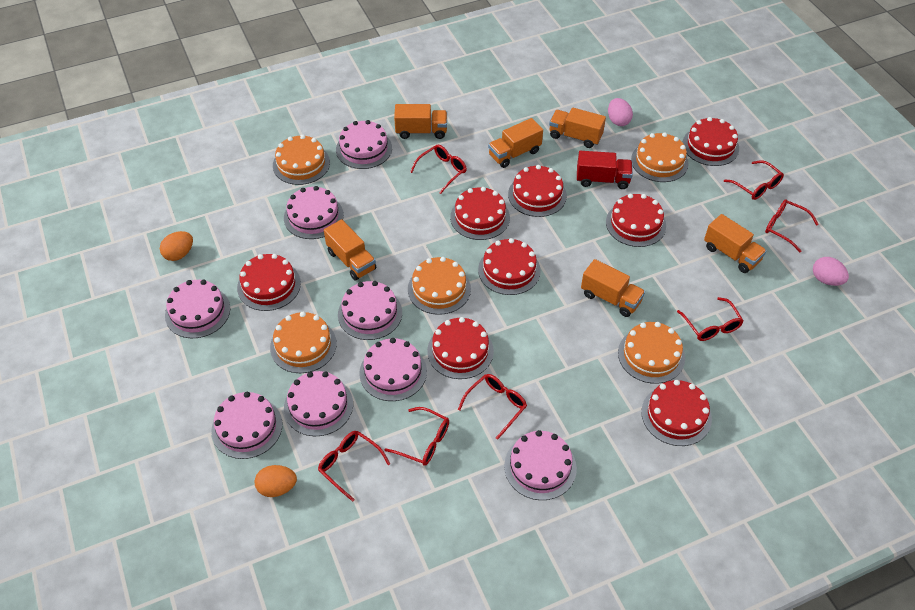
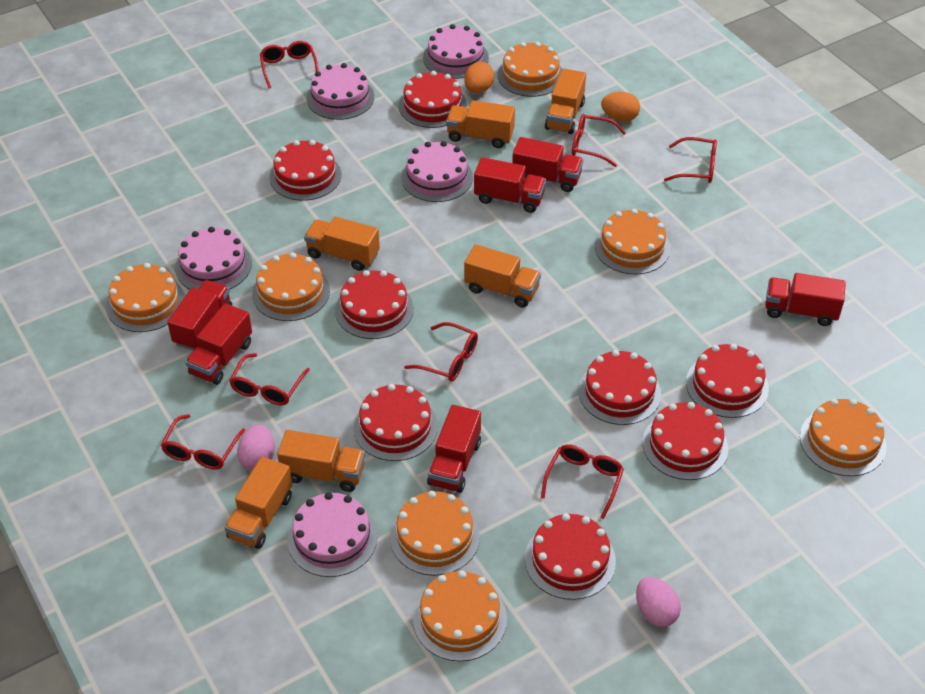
orange cake: 5 -> 7
pink cake: 8 -> 5
red truck: 1 -> 6

